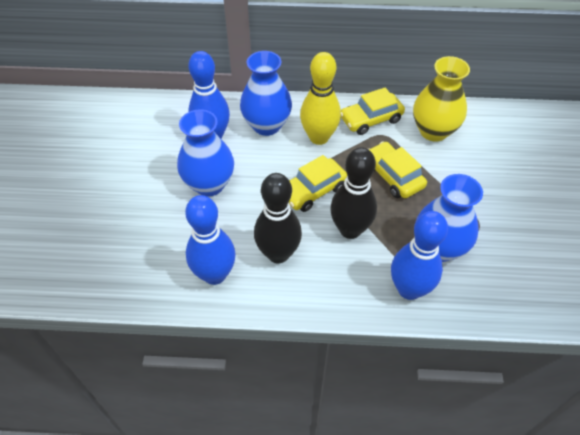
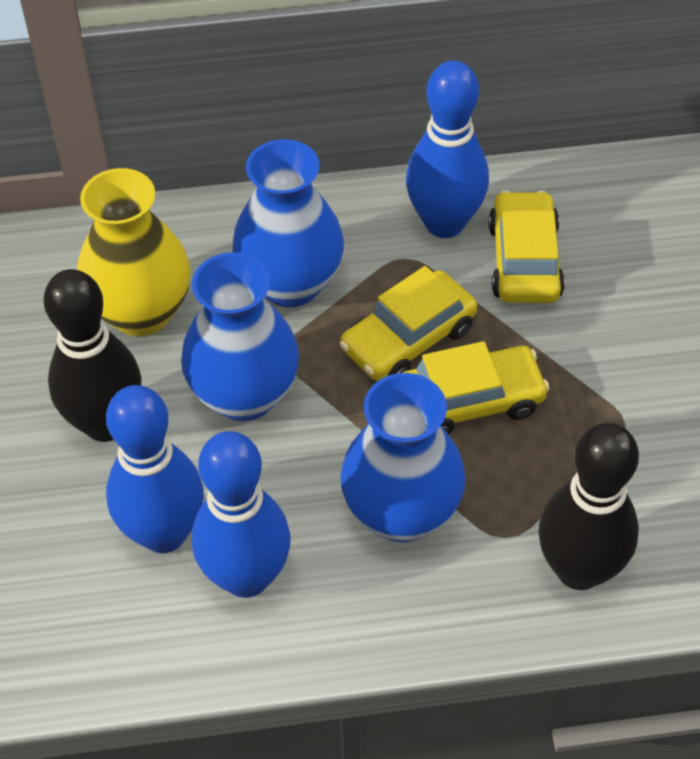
yellow bowling pin: 1 -> 0

